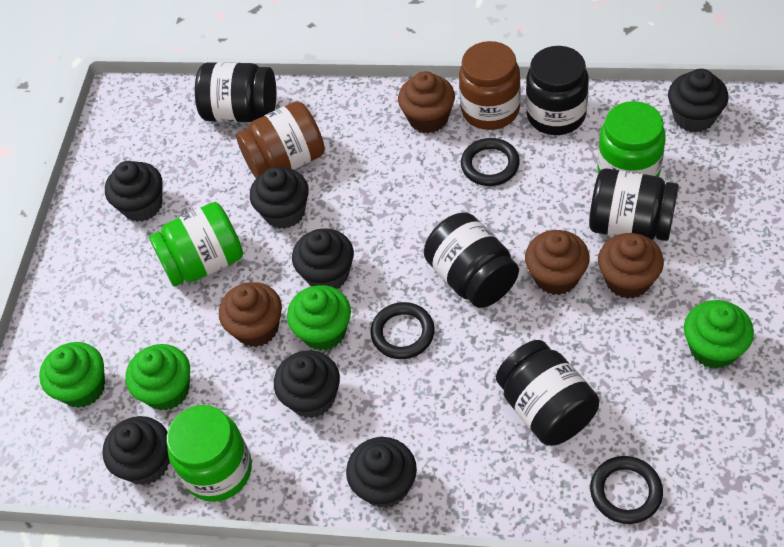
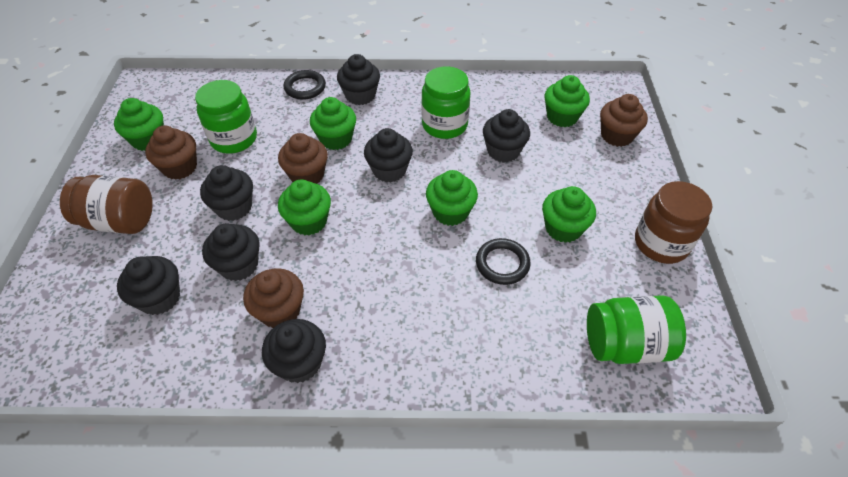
black jar: 5 -> 0
black ring: 3 -> 2
green cupcake: 4 -> 6

